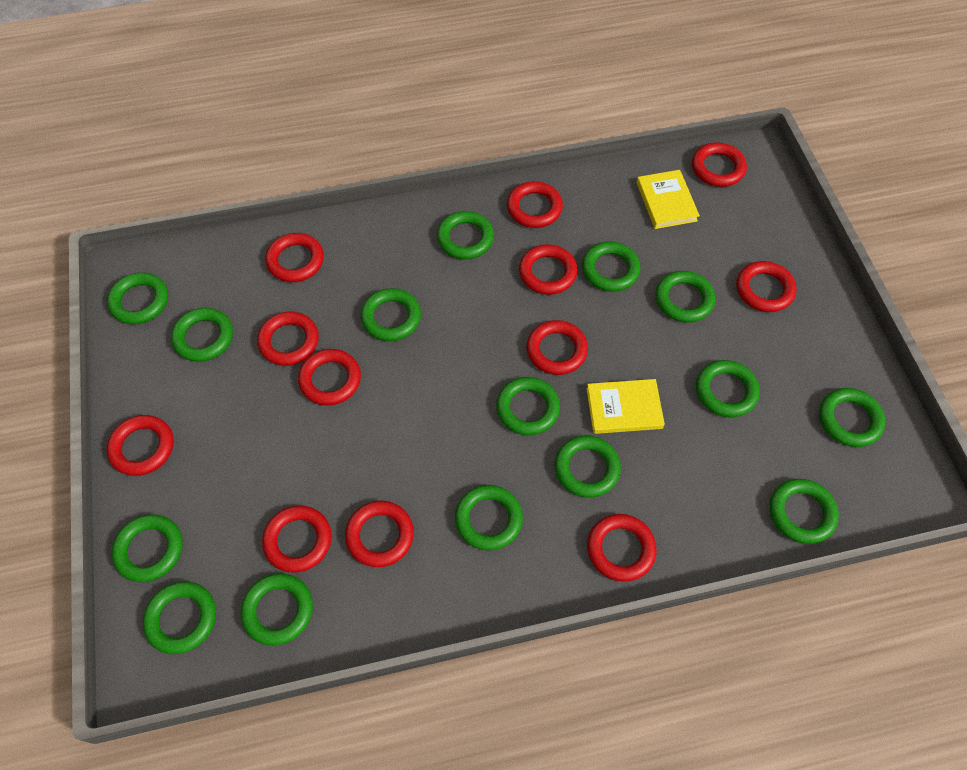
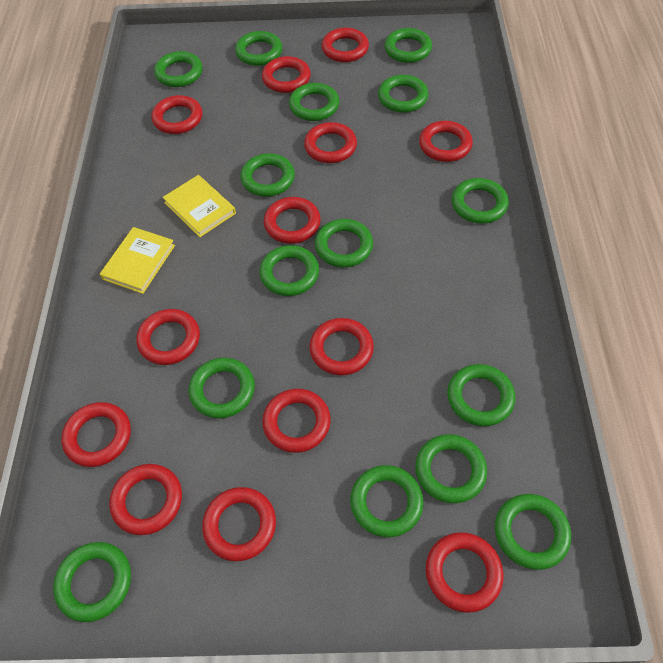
red ring: 12 -> 13

